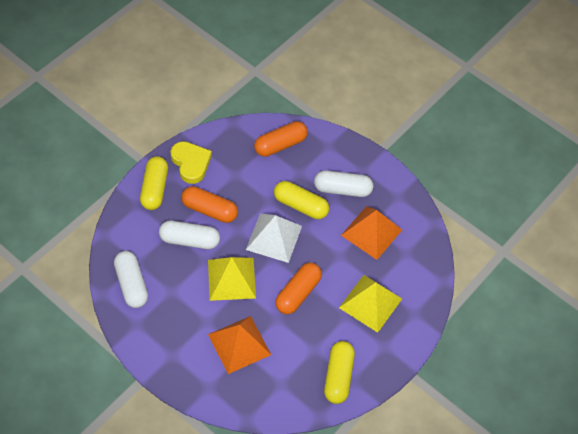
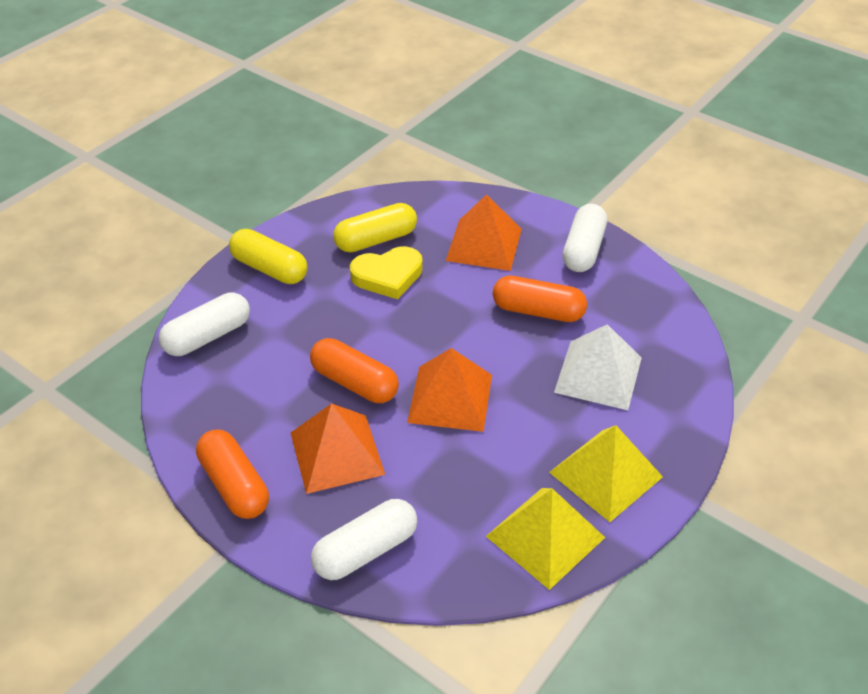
orange pyramid: 2 -> 3
yellow capsule: 3 -> 2

